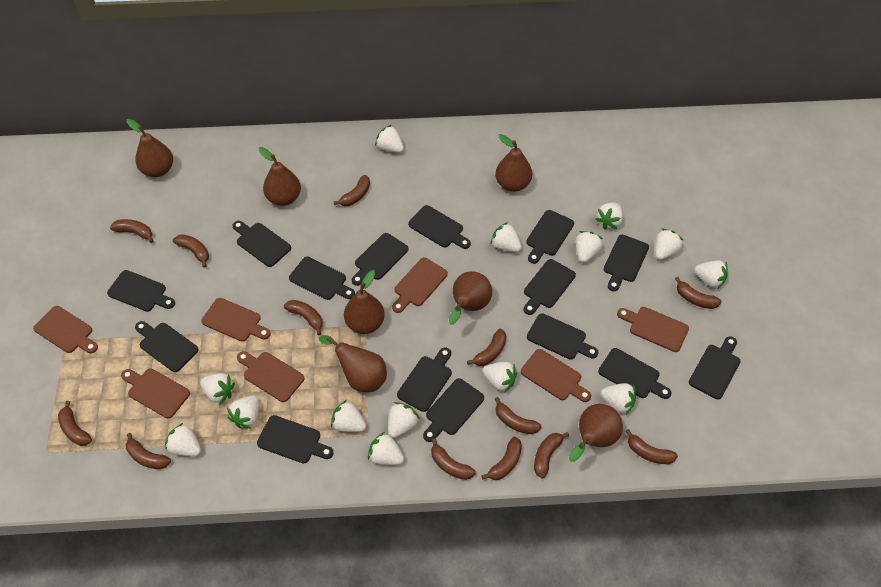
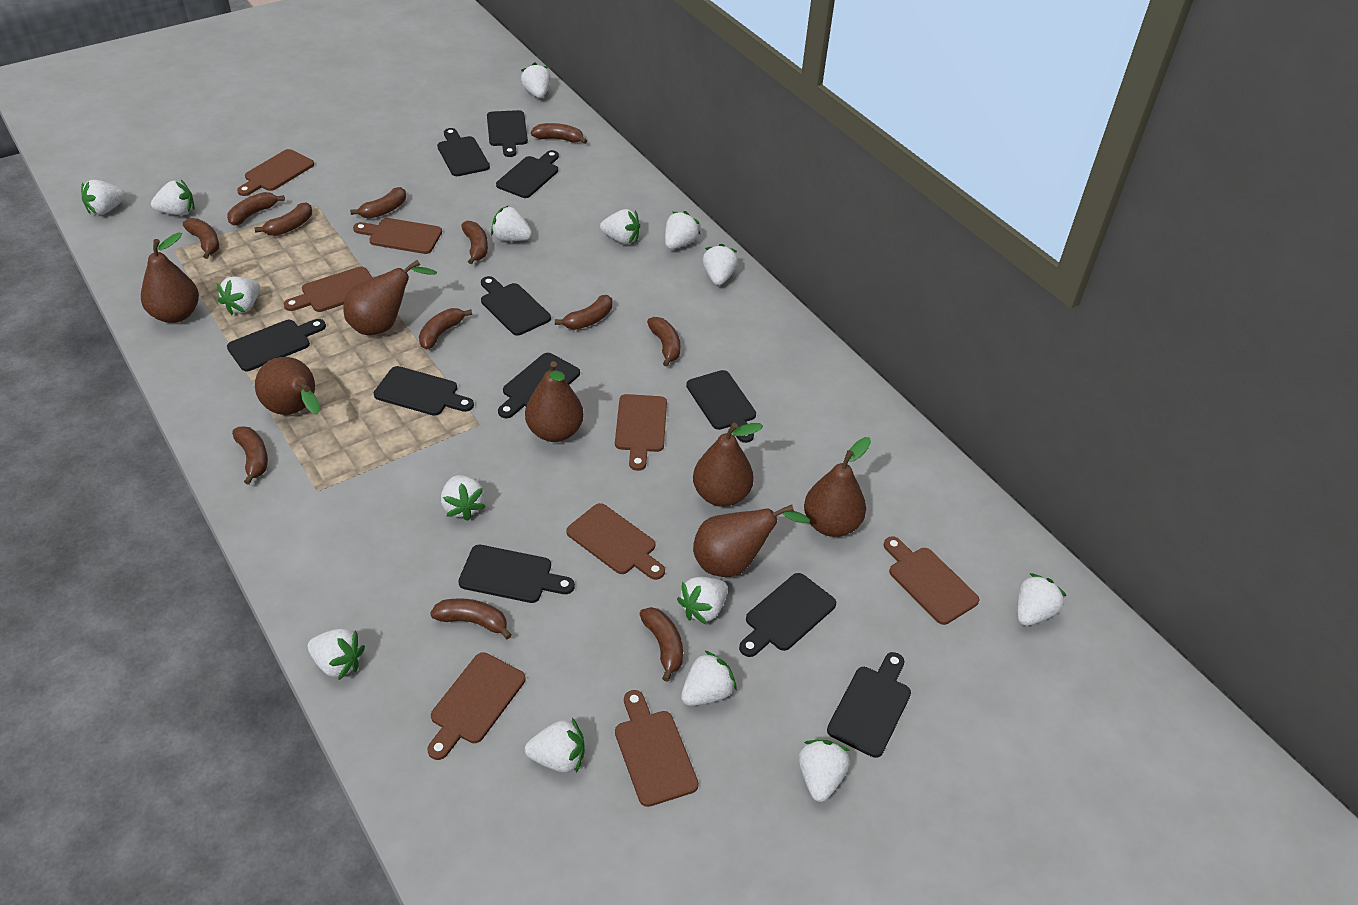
black cutting board: 15 -> 11
brown banana: 13 -> 12
brown cutting board: 7 -> 8
white strawberry: 14 -> 15

